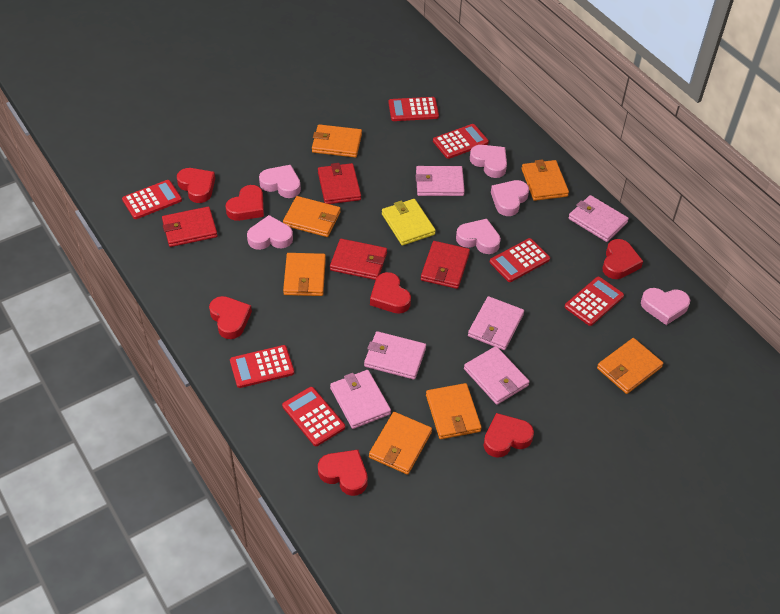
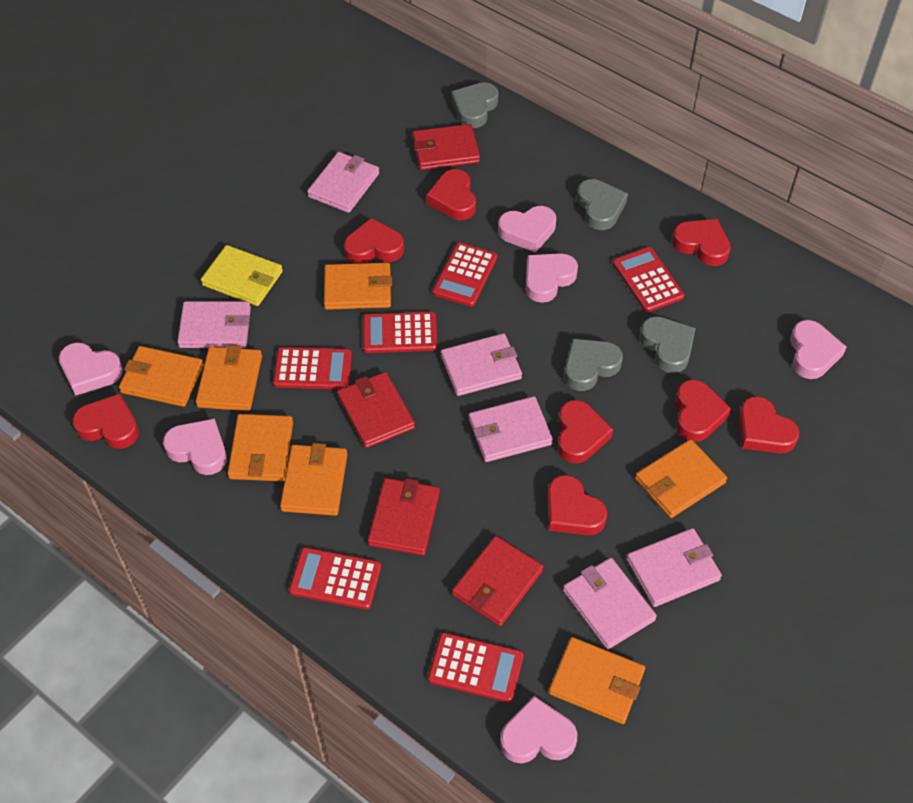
grey heart: 0 -> 4
red calculator: 7 -> 6
red heart: 7 -> 8

